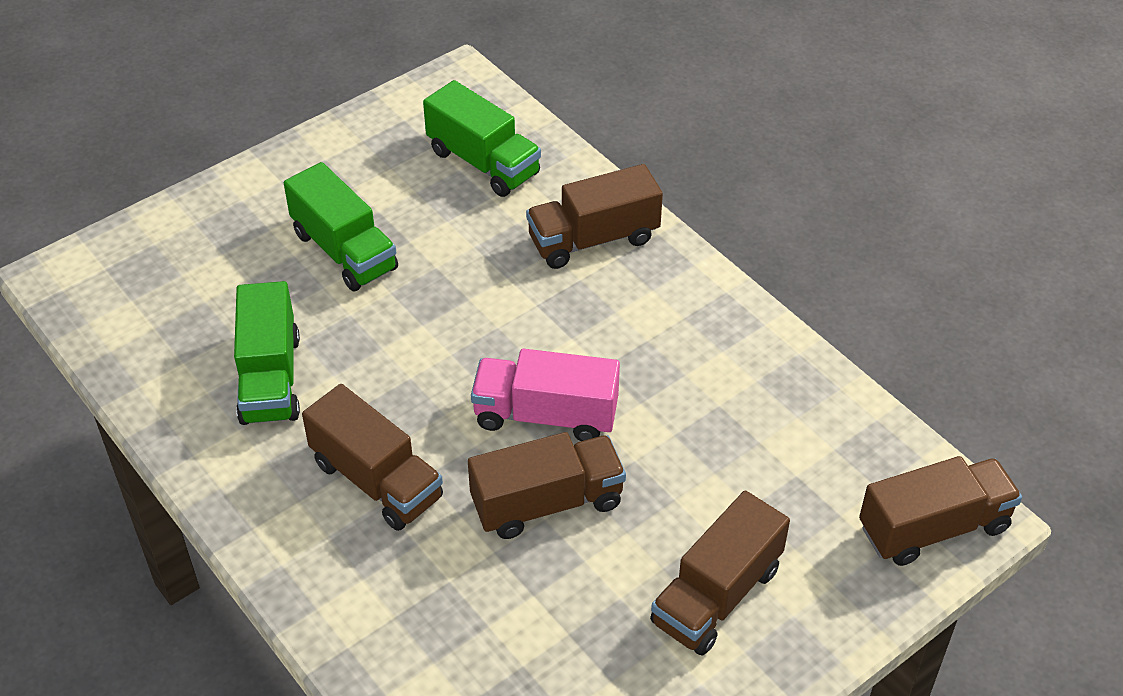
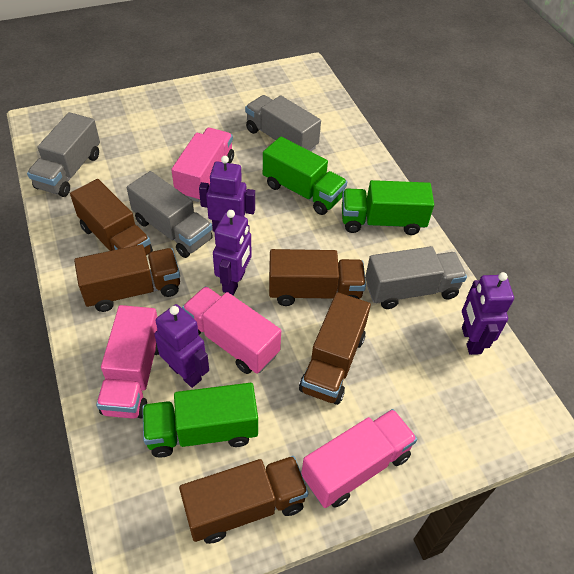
grey truck: 0 -> 4
pink truck: 1 -> 4
purple robot: 0 -> 4

